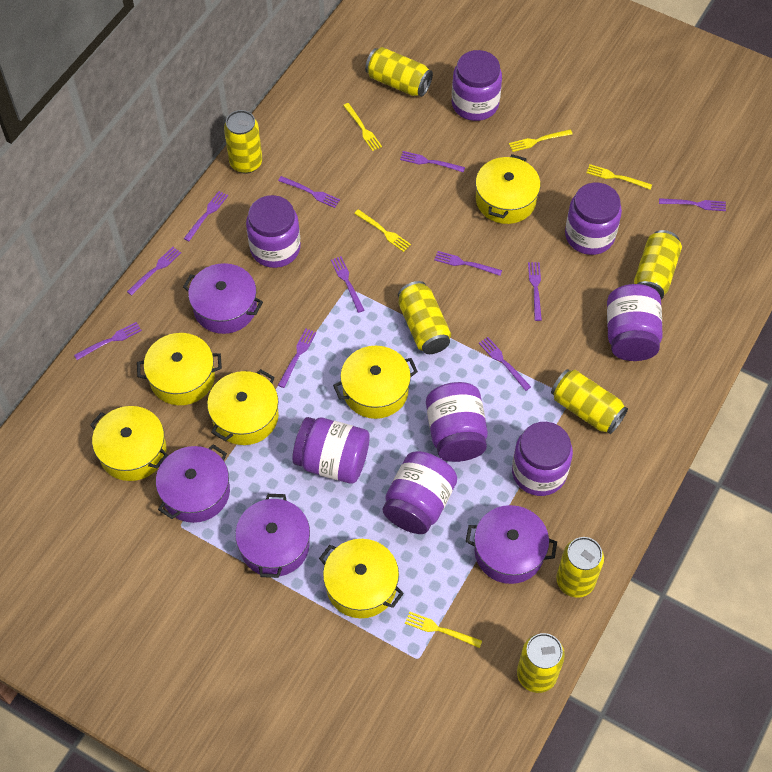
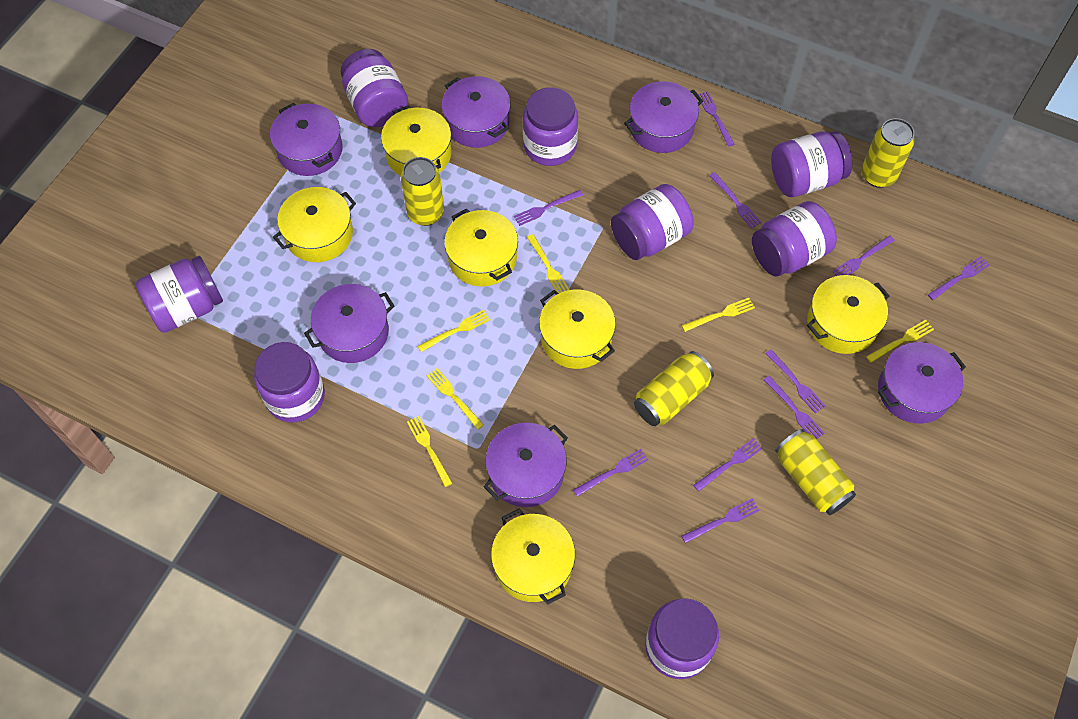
purple fork: 11 -> 10
purple pot: 4 -> 6
yellow can: 7 -> 4
yellow fork: 5 -> 6

